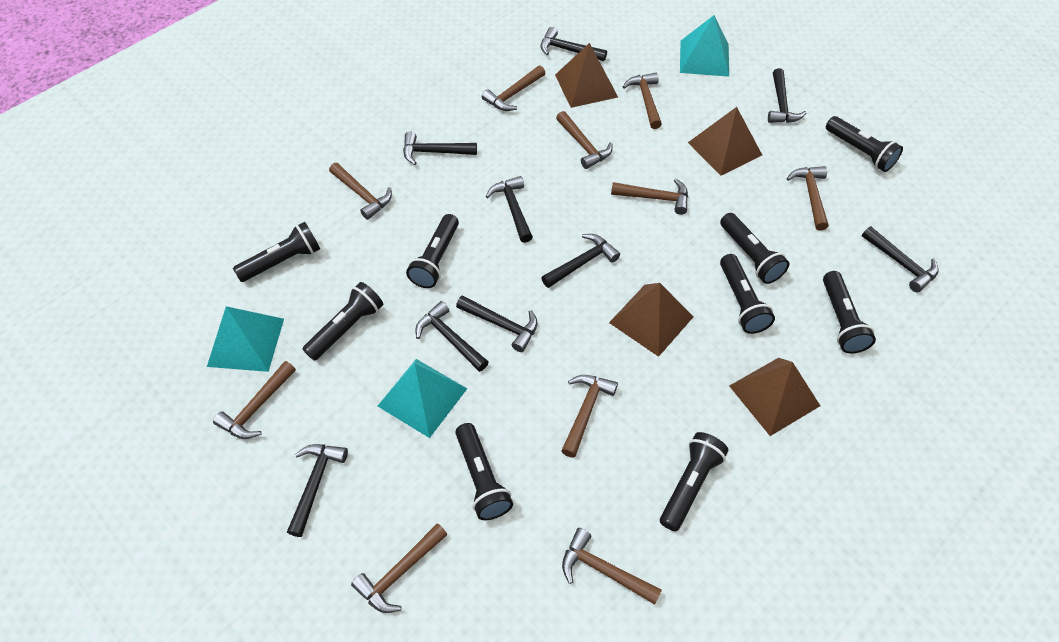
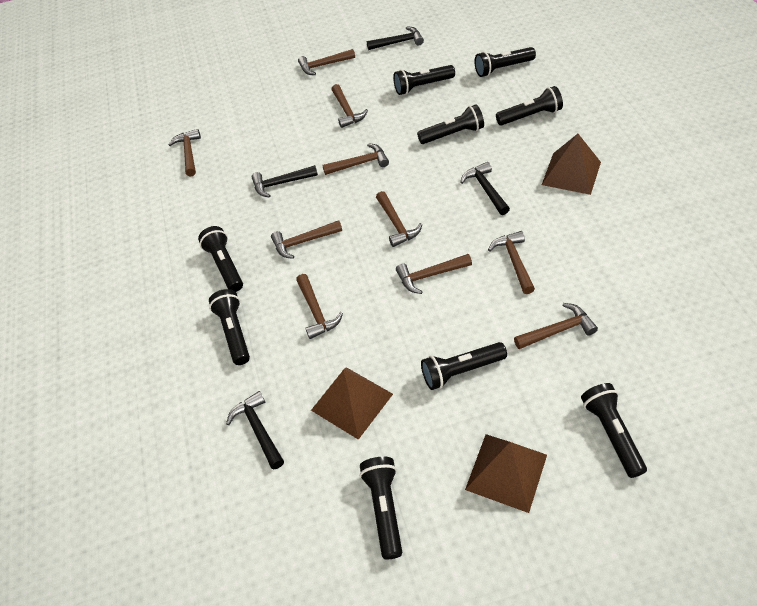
black hammer: 9 -> 4
brown pyramid: 4 -> 3
turquoise pyramid: 3 -> 0

